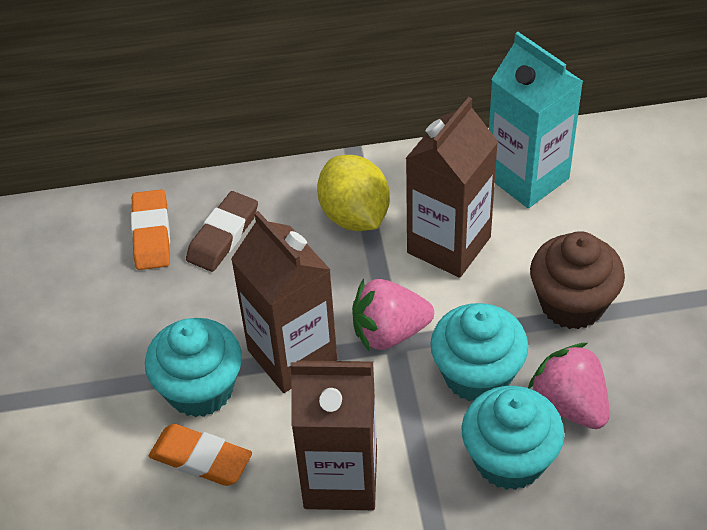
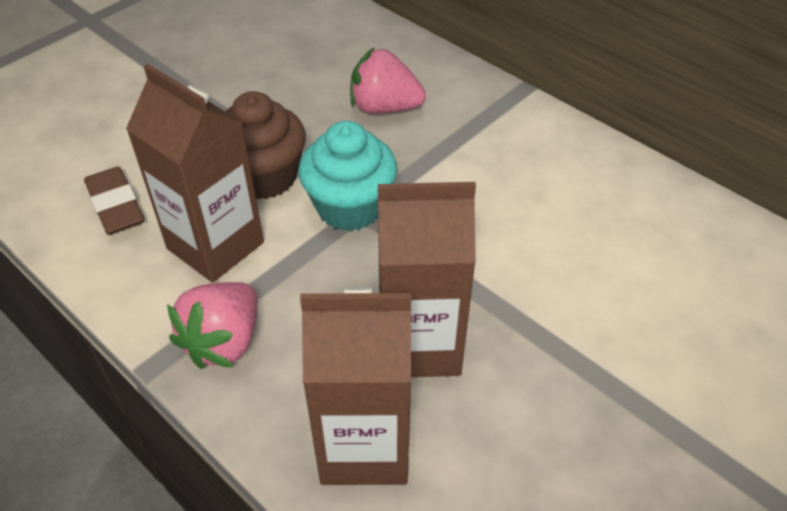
orange eraser: 2 -> 0
turquoise carton: 1 -> 0
turquoise cupcake: 3 -> 1
yellow lemon: 1 -> 0

